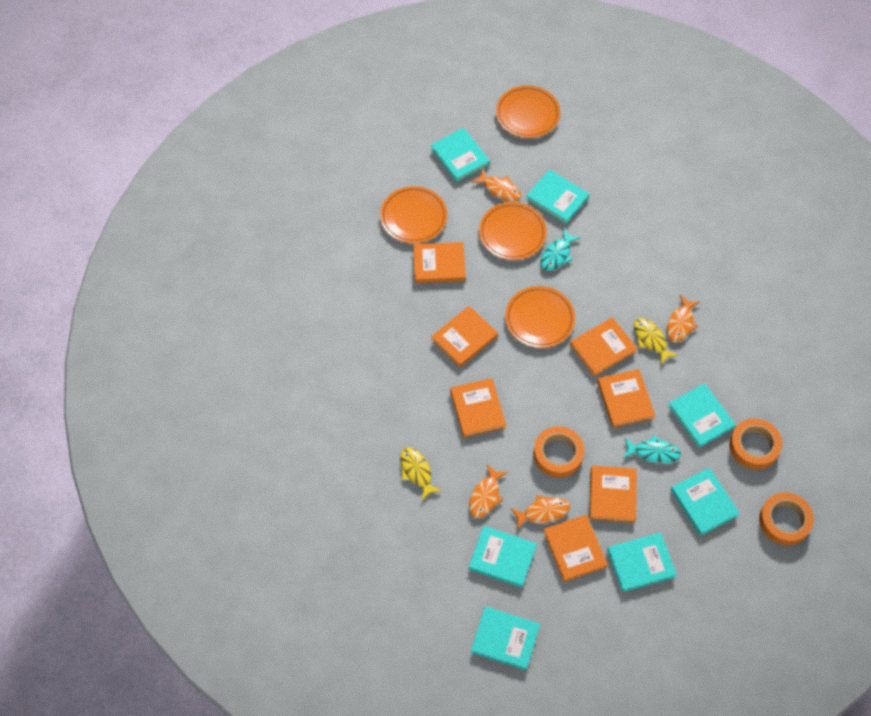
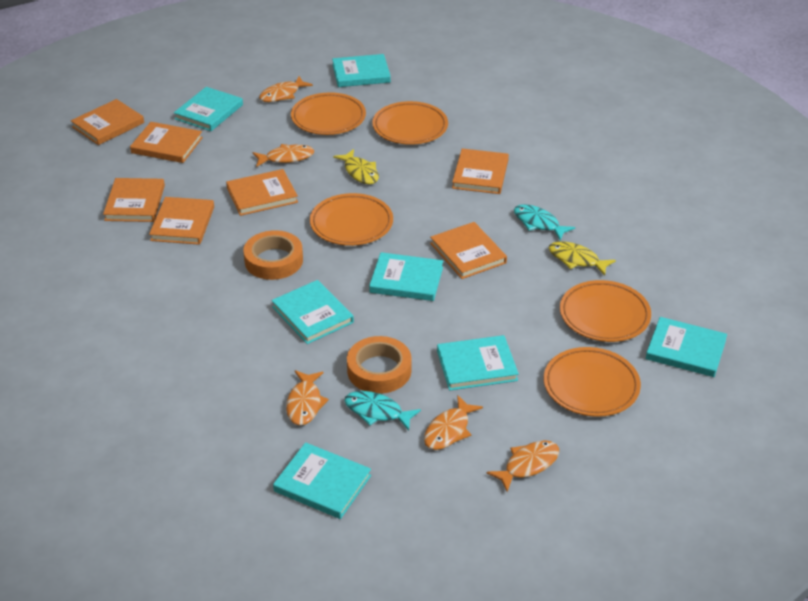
orange fish: 4 -> 5
orange plate: 4 -> 5
orange tape: 3 -> 2

